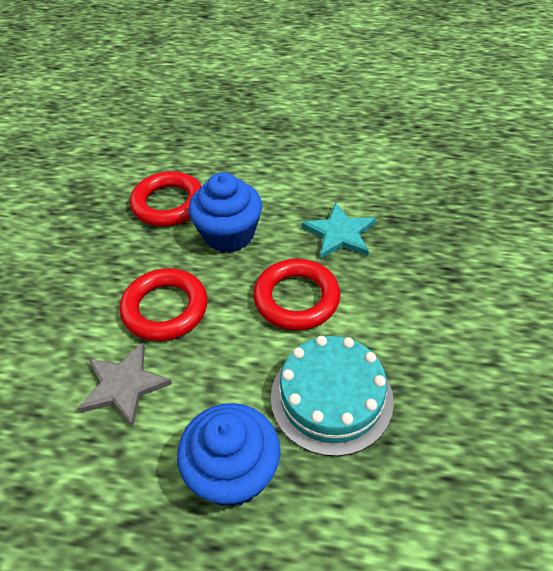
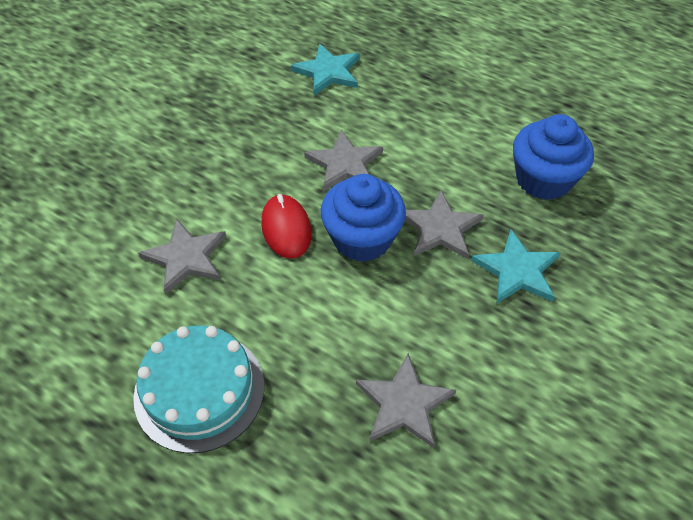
grey star: 1 -> 4
red mouse: 0 -> 1
red ring: 3 -> 0
turquoise star: 1 -> 2

